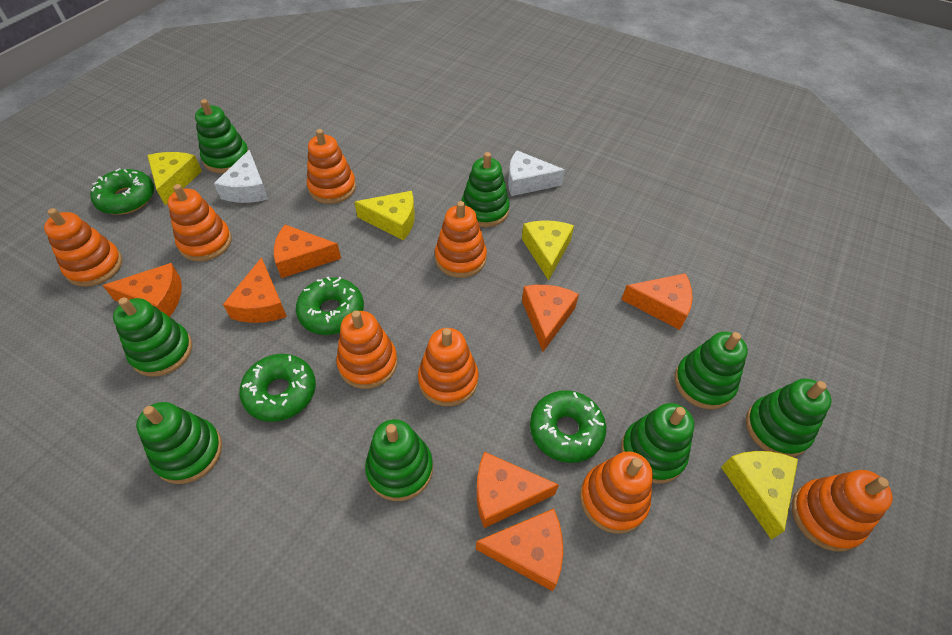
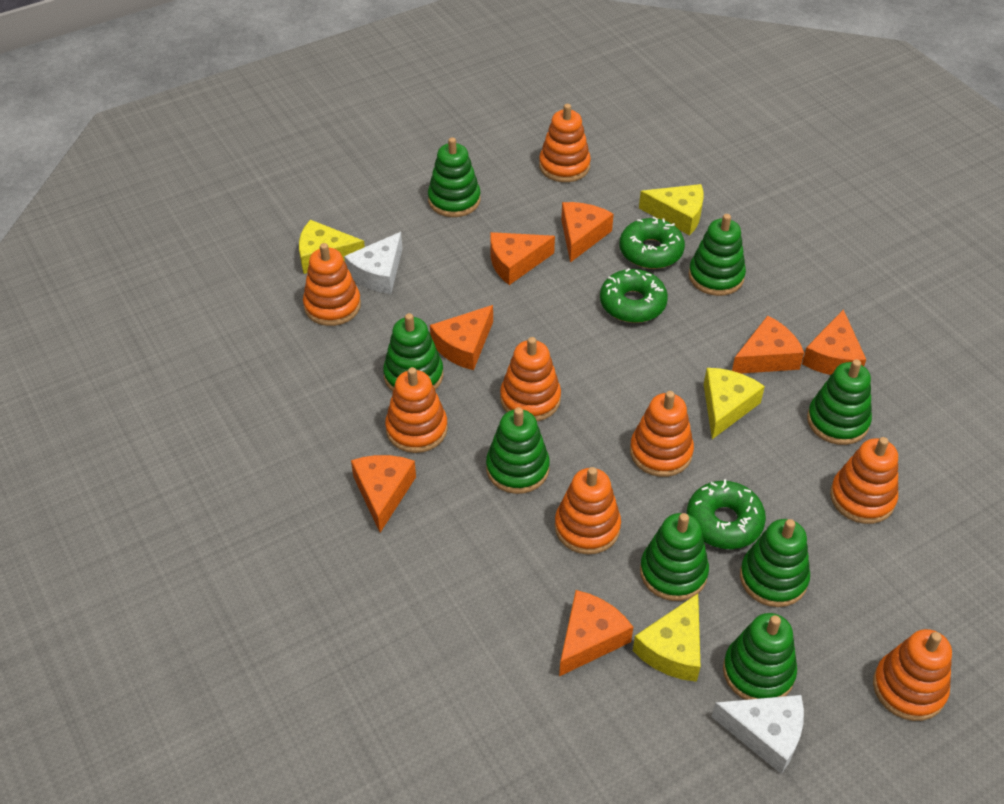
green donut: 4 -> 3

